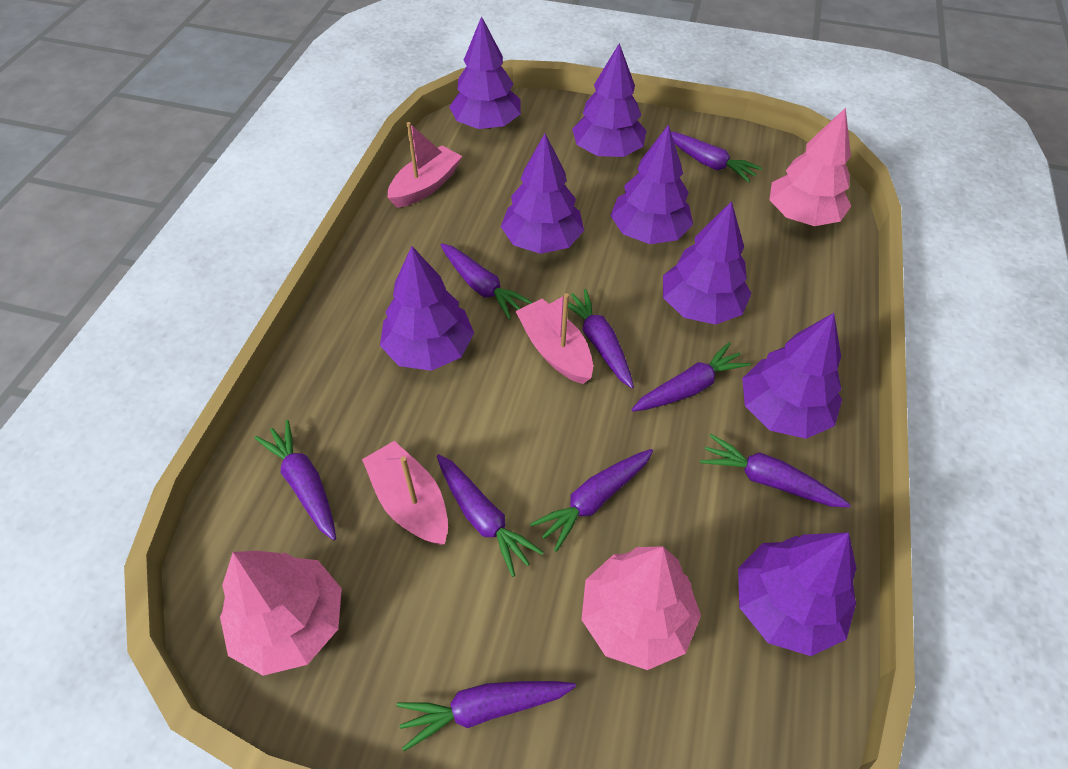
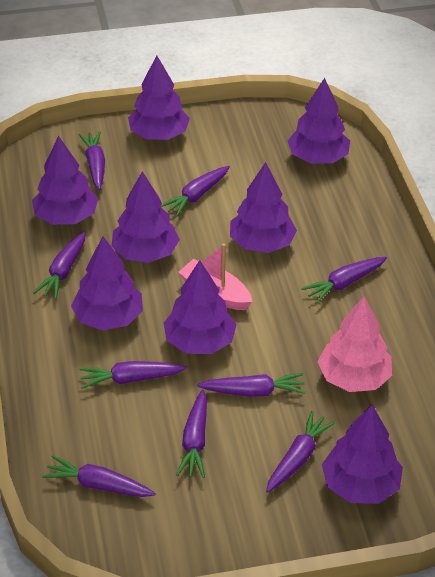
pink boat: 3 -> 1
pink tree: 3 -> 1

